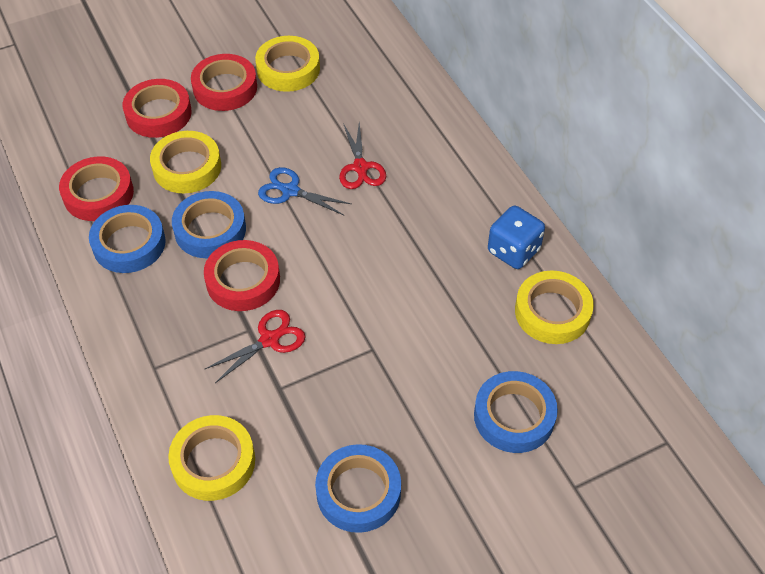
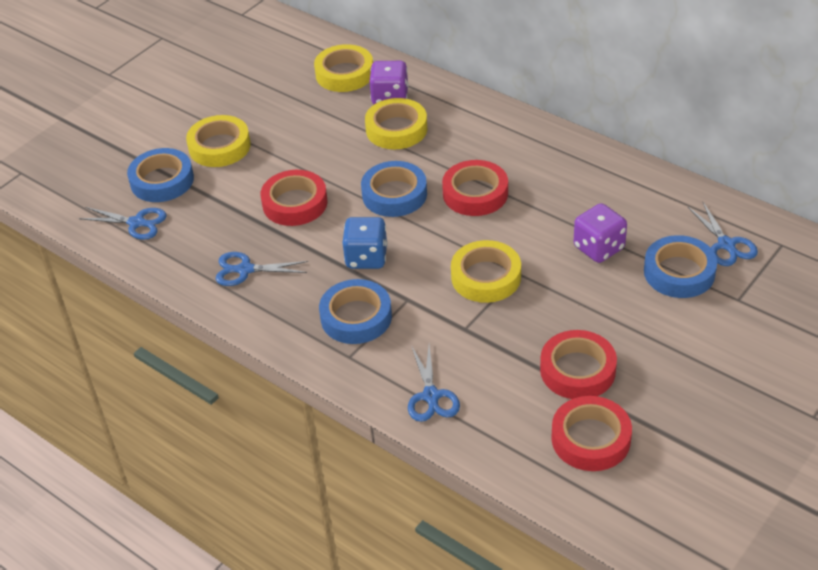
blue scissors: 1 -> 4
purple dice: 0 -> 2
red scissors: 2 -> 0

